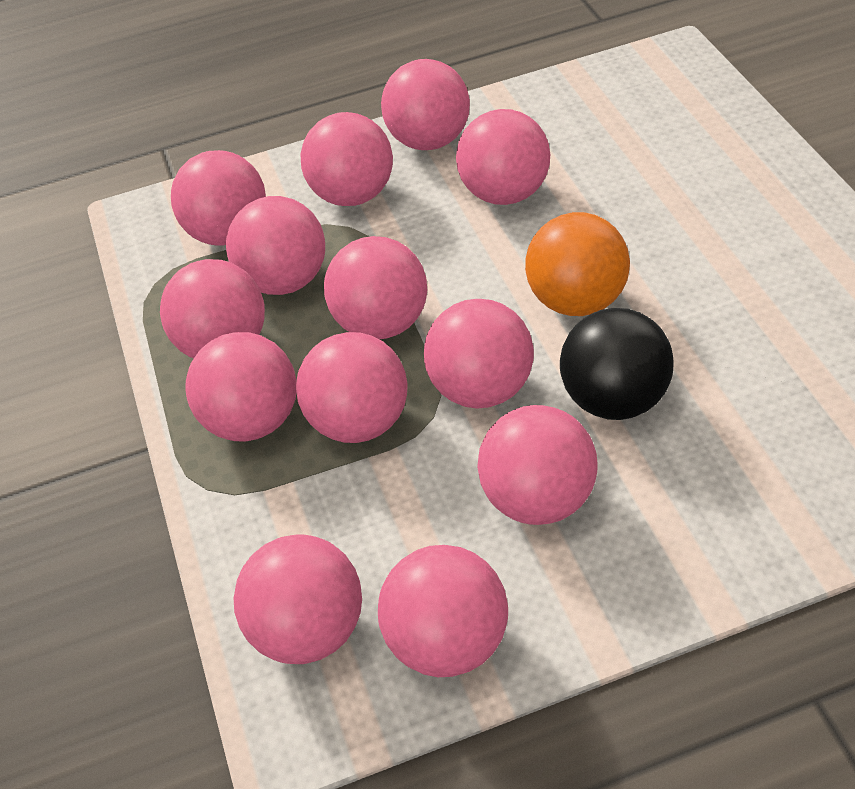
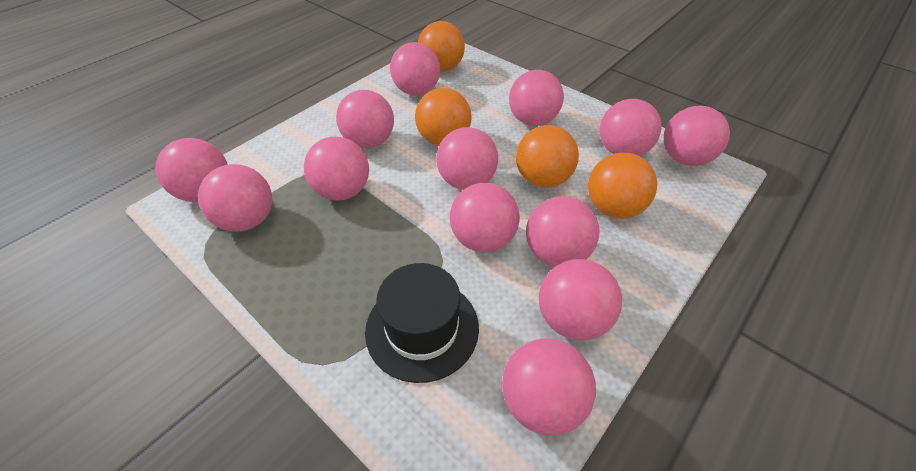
black ball: 1 -> 0
black hat: 0 -> 1
orange ball: 1 -> 4

